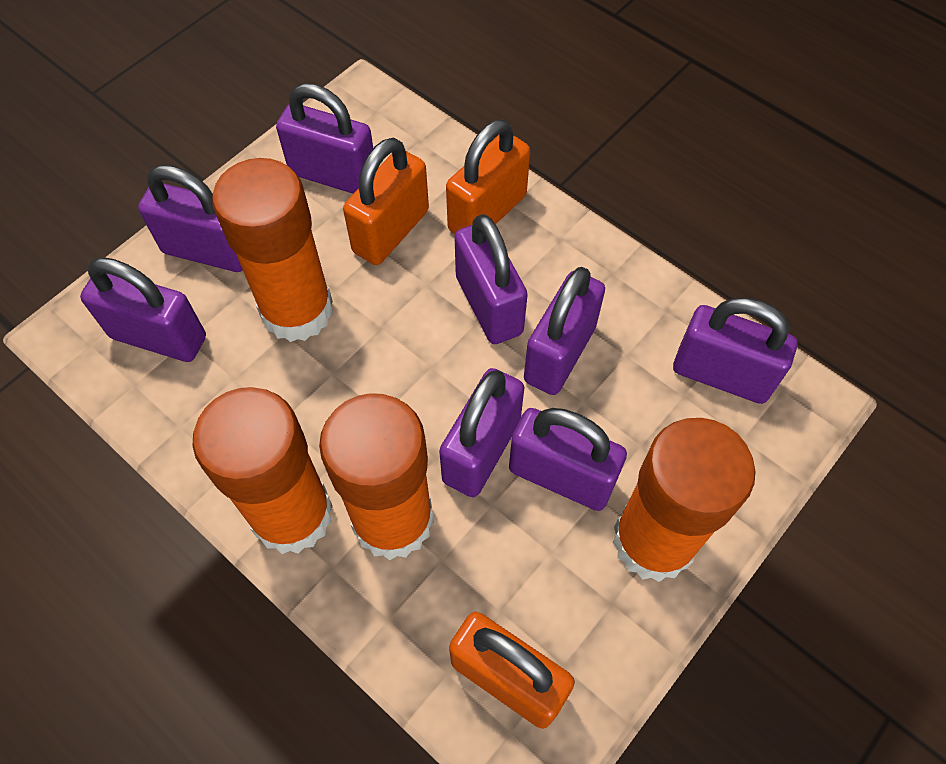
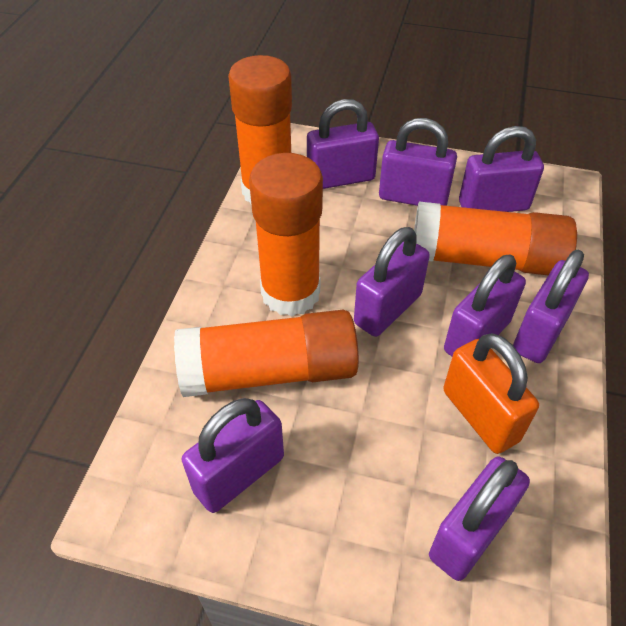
orange padlock: 3 -> 1

